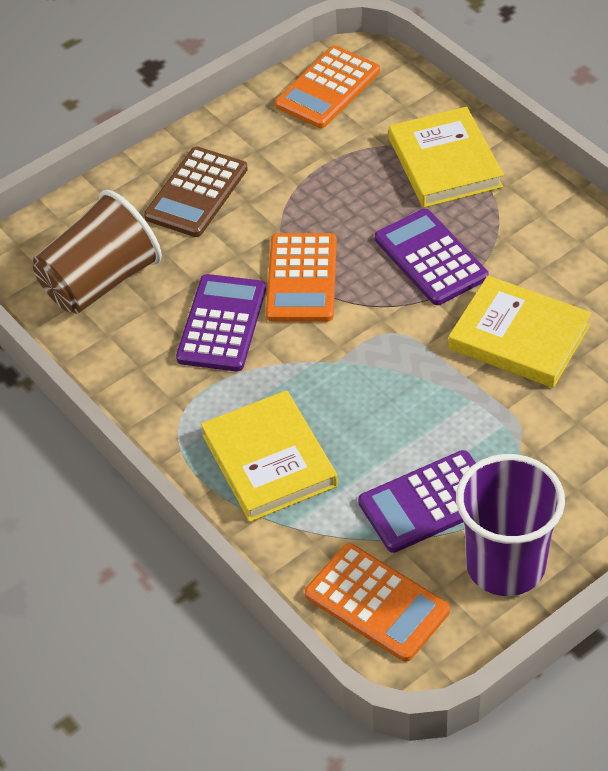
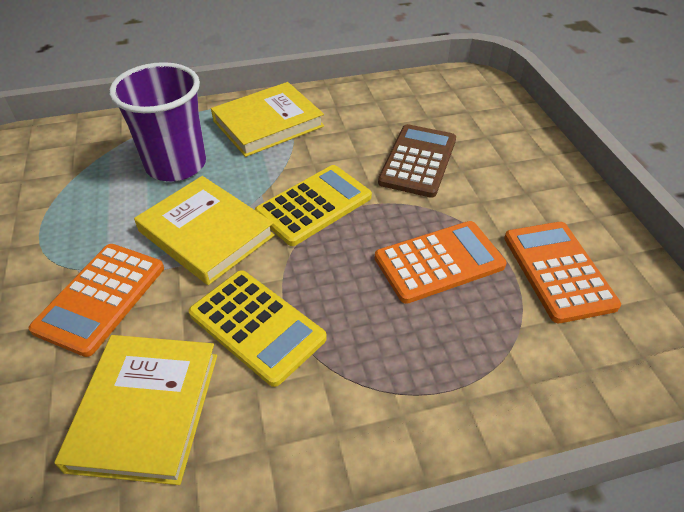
brown cup: 1 -> 0
purple calculator: 3 -> 0
yellow calculator: 0 -> 2

